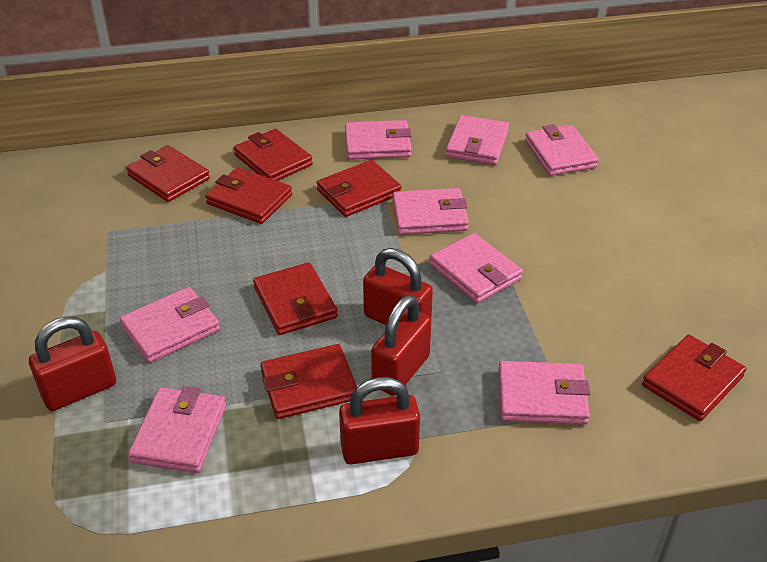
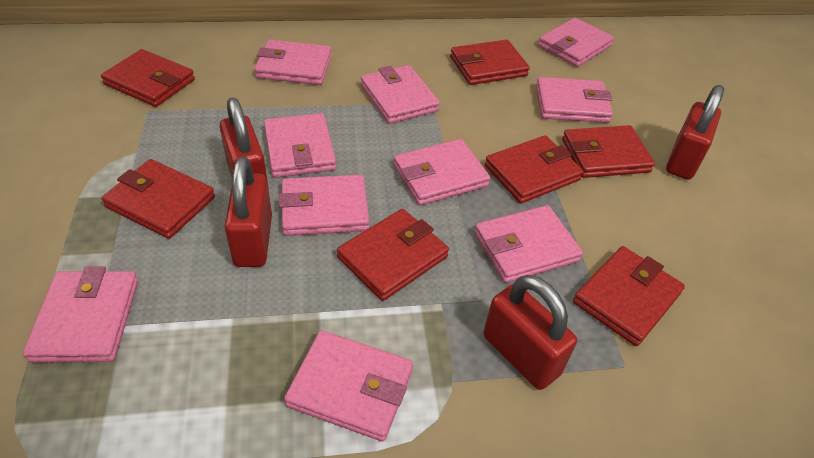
pink wallet: 8 -> 10

